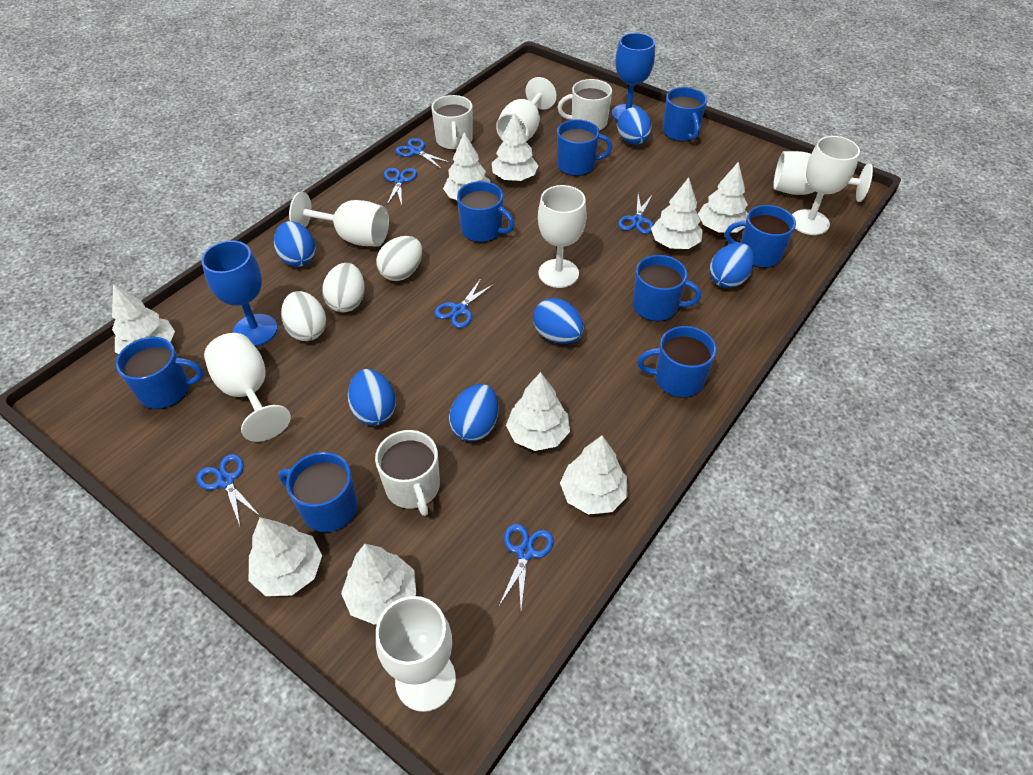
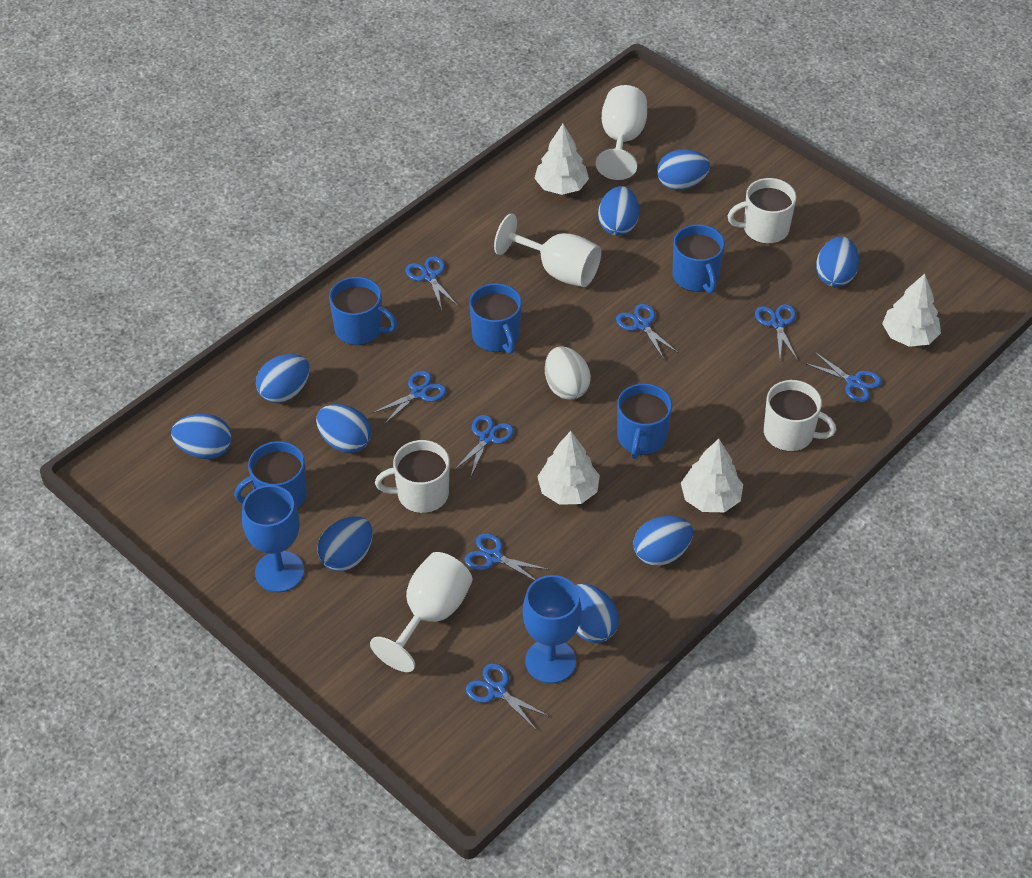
blue egg: 6 -> 9
blue mug: 8 -> 5
blue scissors: 6 -> 8
white egg: 3 -> 1
white goblet: 7 -> 3
white tree: 9 -> 4

